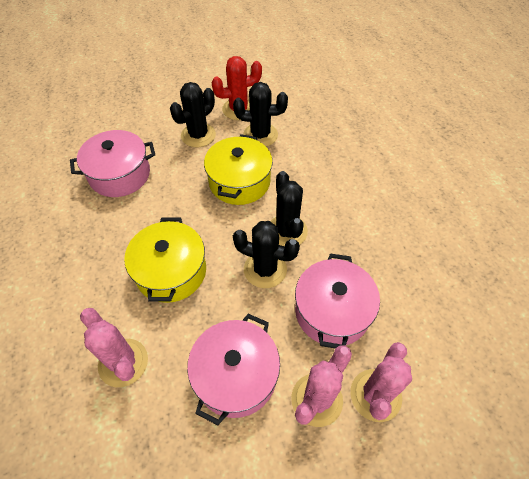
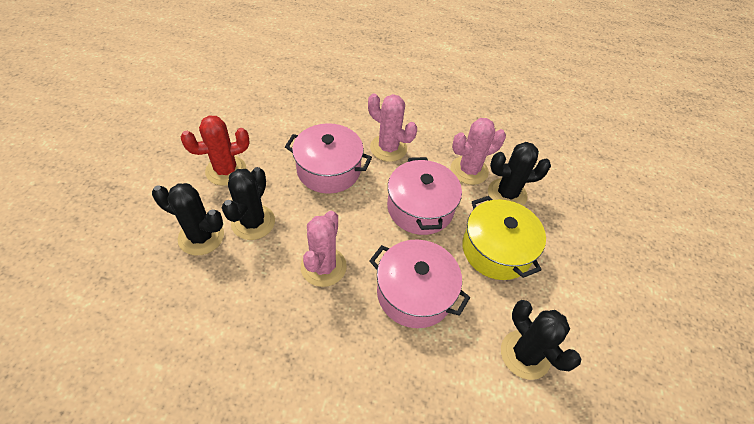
yellow pot: 2 -> 1

